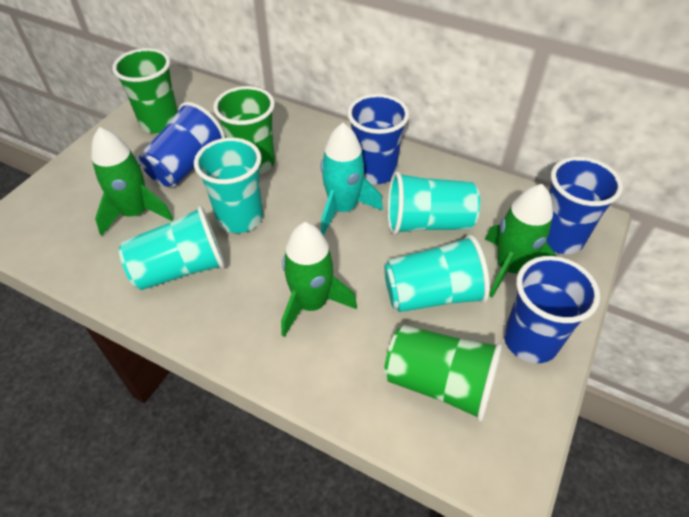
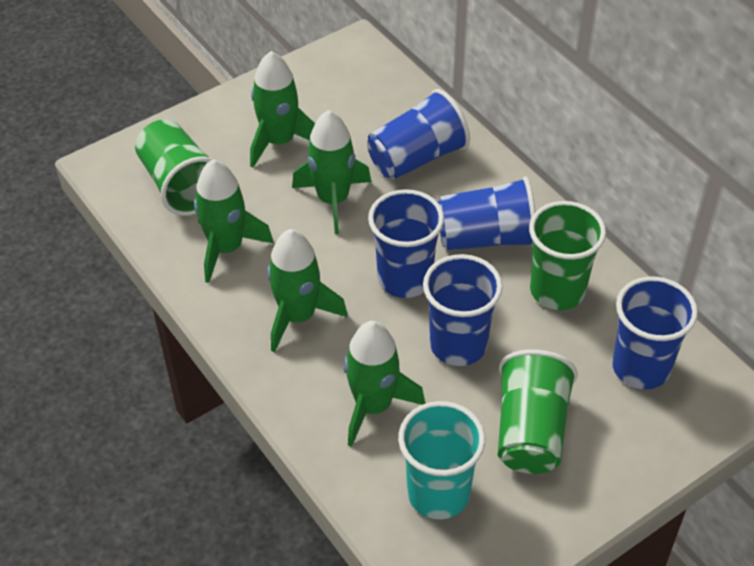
blue cup: 4 -> 5
green rocket: 3 -> 5
turquoise cup: 4 -> 1
turquoise rocket: 1 -> 0

